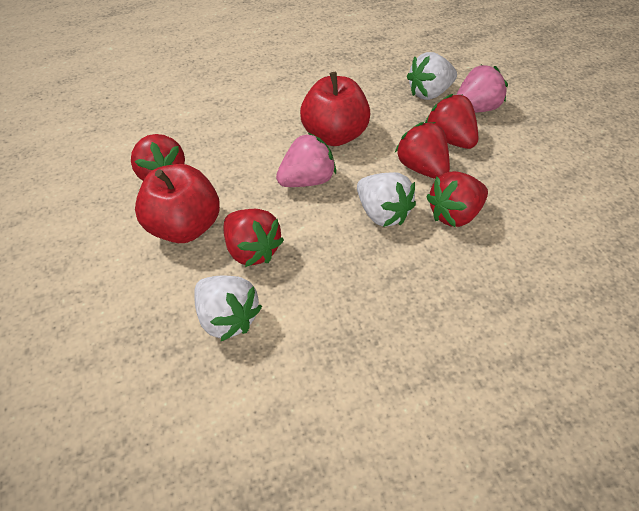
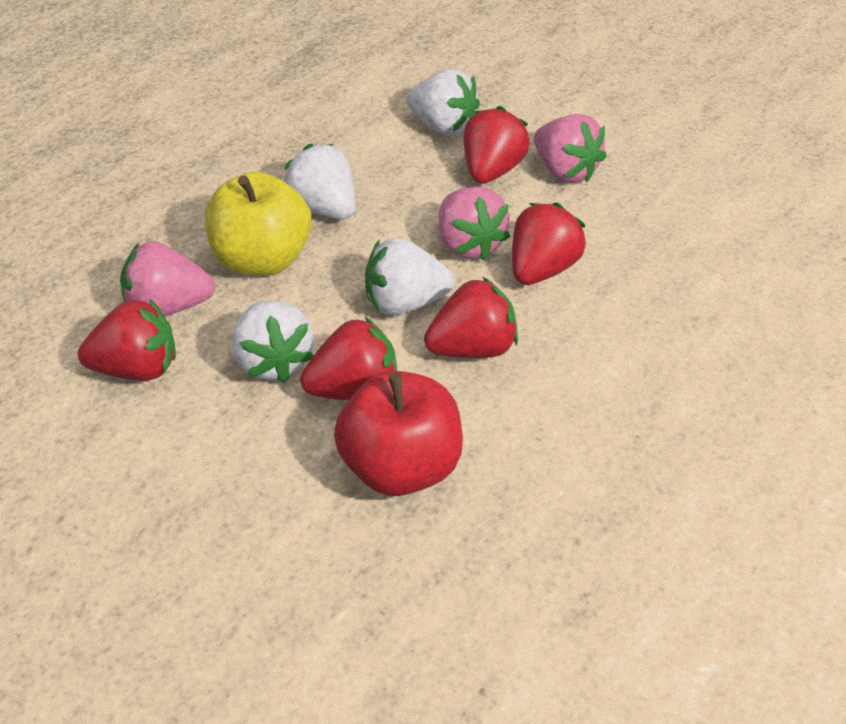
pink strawberry: 2 -> 3
red apple: 2 -> 1
white strawberry: 3 -> 4
yellow apple: 0 -> 1

